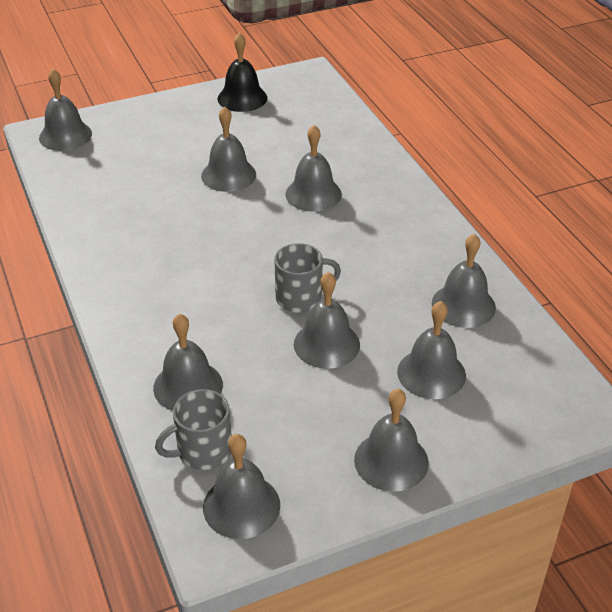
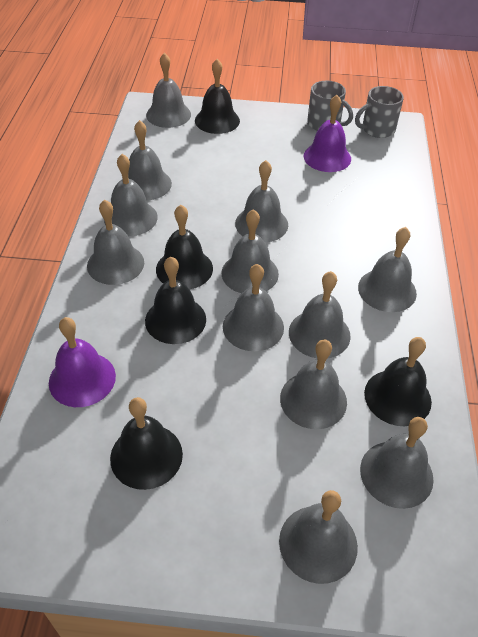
black bell: 1 -> 5
grey bell: 9 -> 12
purple bell: 0 -> 2

